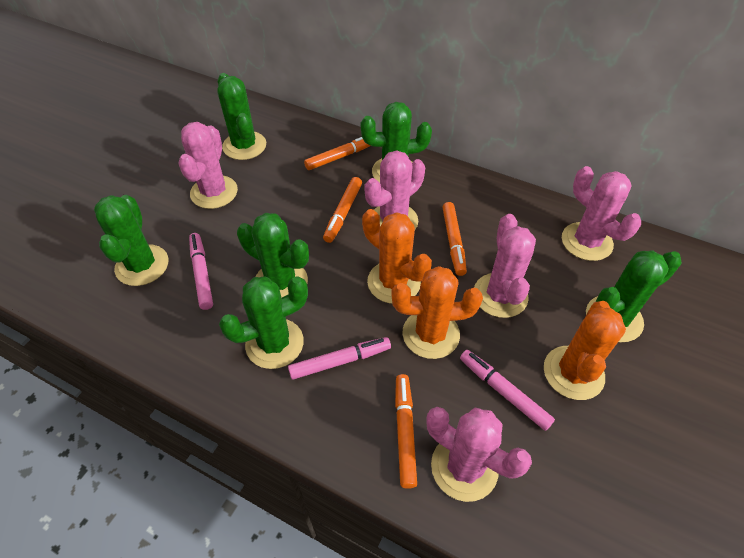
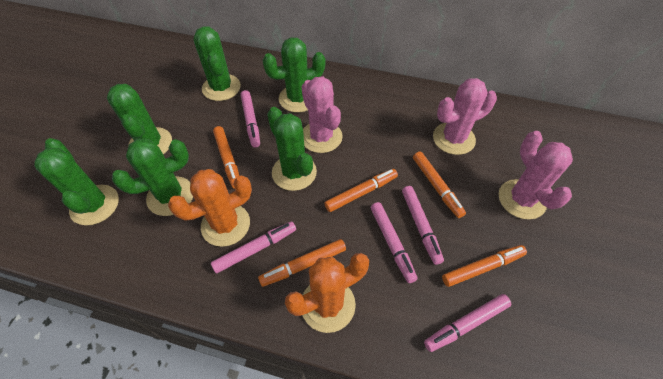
orange cactus: 3 -> 2
orange marker: 4 -> 5
pink cactus: 5 -> 3
pink marker: 3 -> 5

